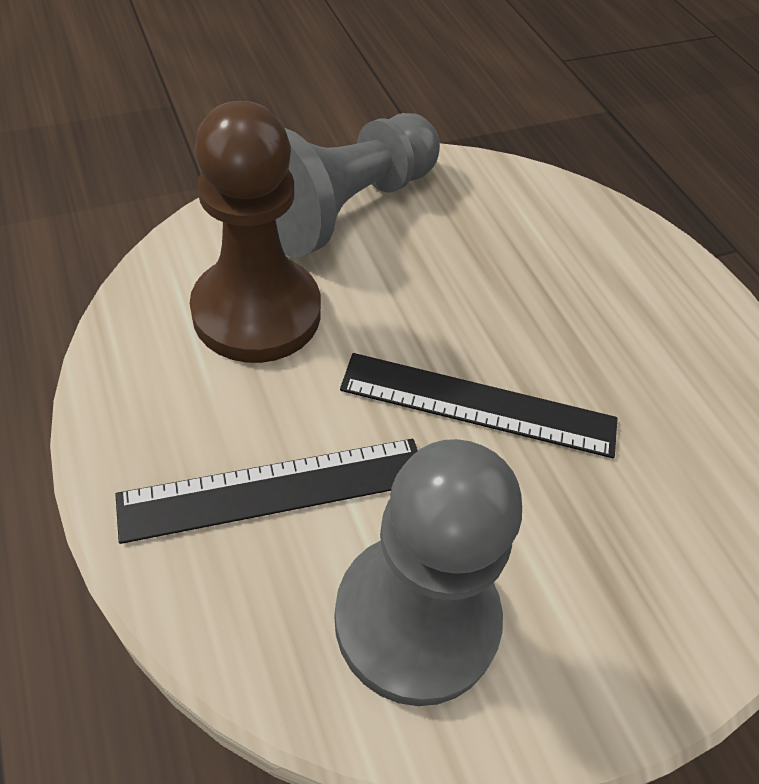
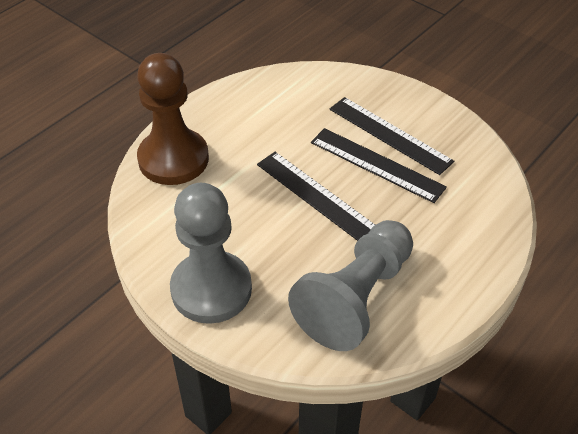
black ruler: 2 -> 3

